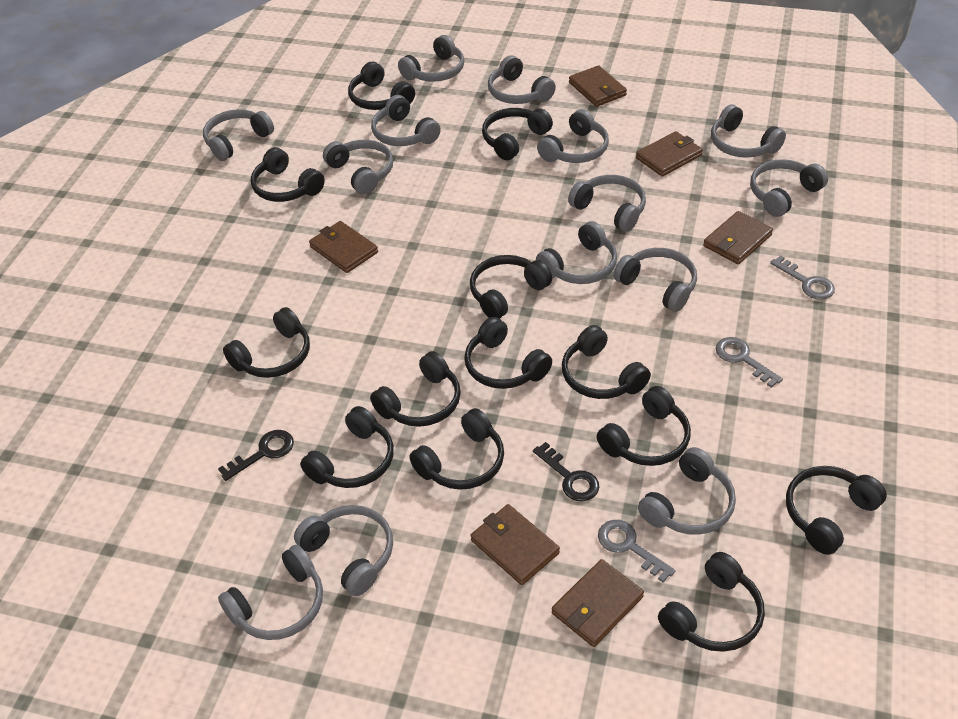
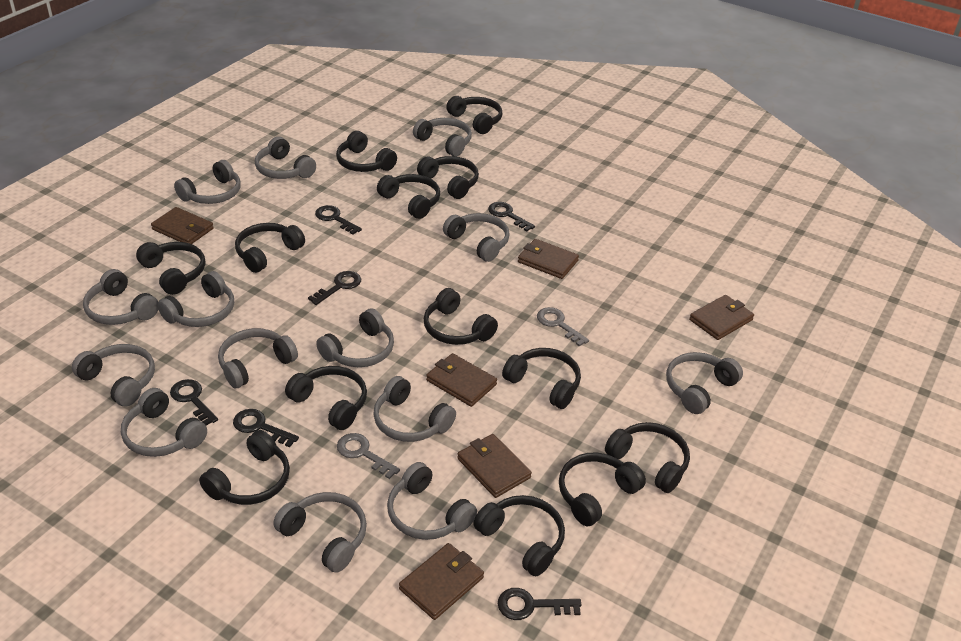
black key: 2 -> 6
grey key: 3 -> 2

